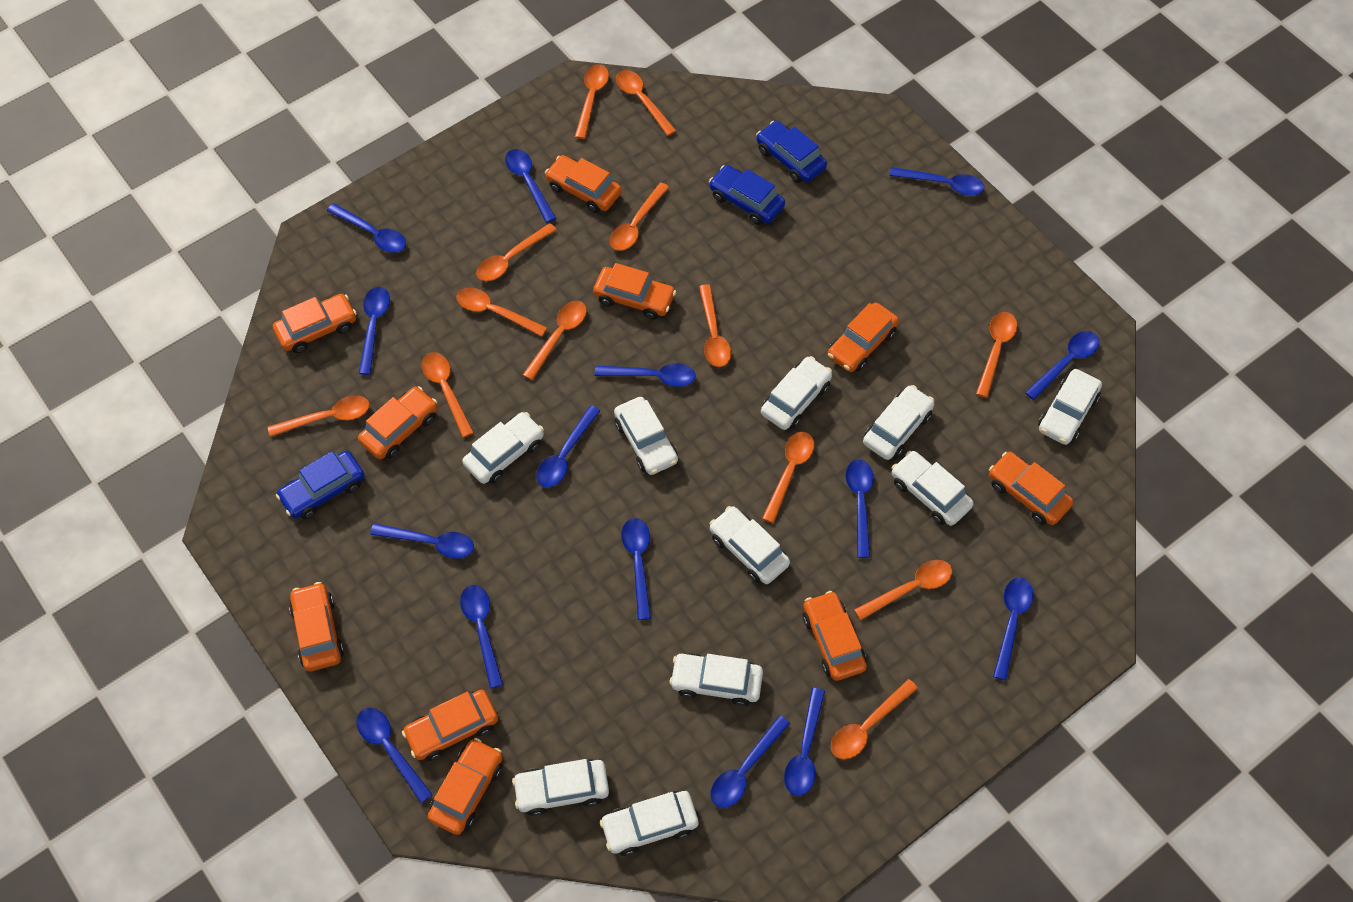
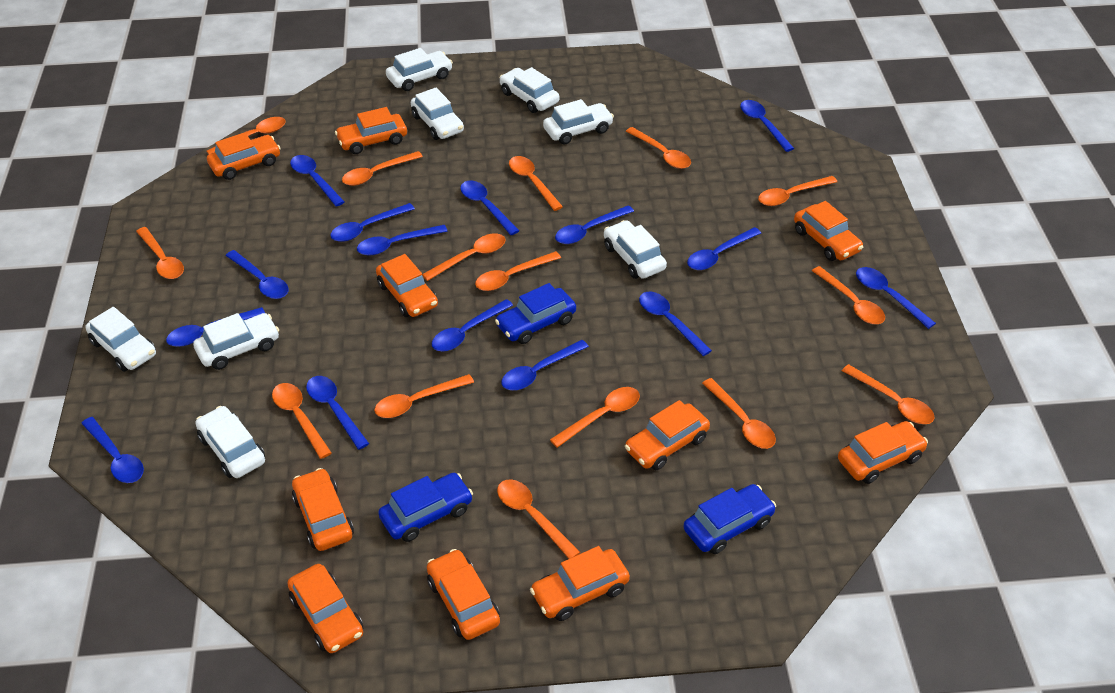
orange spoon: 13 -> 15
white car: 10 -> 8

